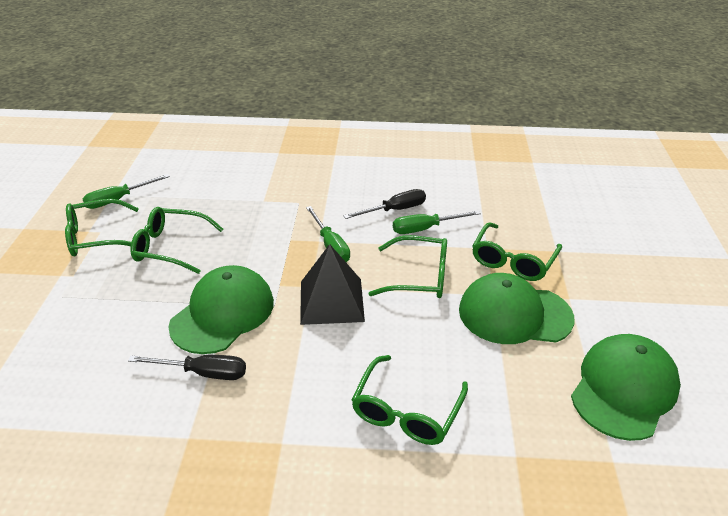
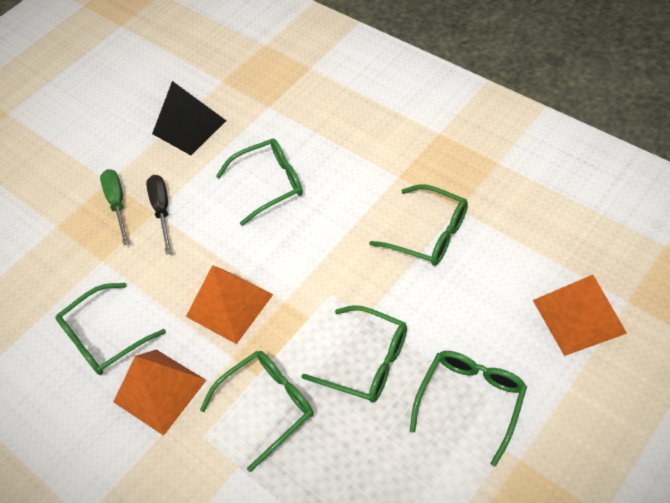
black screwdriver: 2 -> 1
green cap: 3 -> 0
green glasses: 5 -> 6
green screwdriver: 3 -> 1
orange pyramid: 0 -> 3

